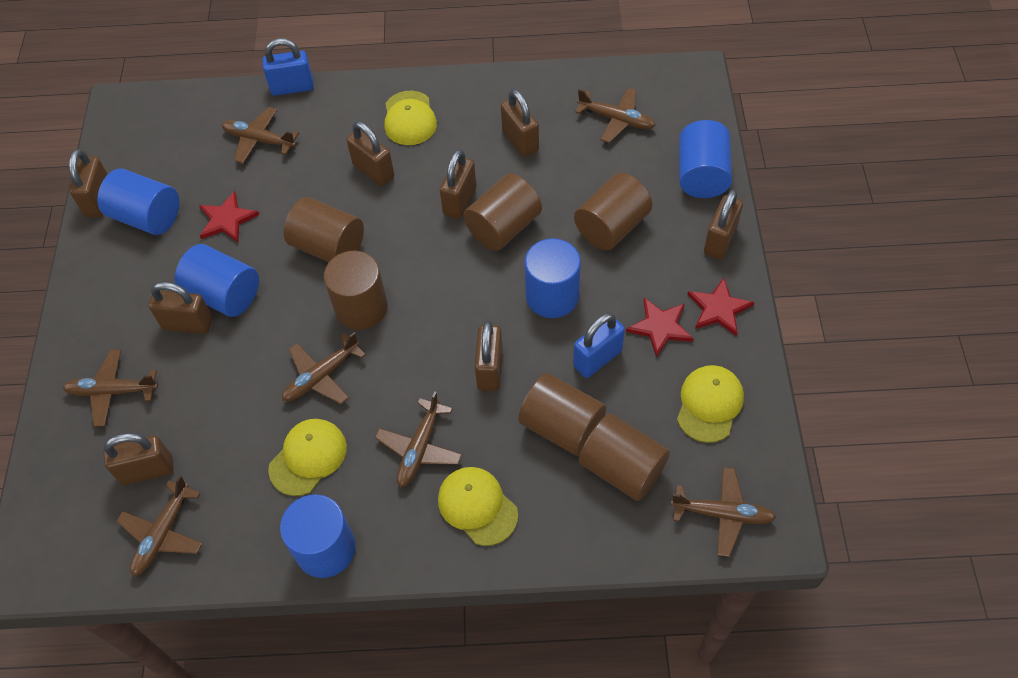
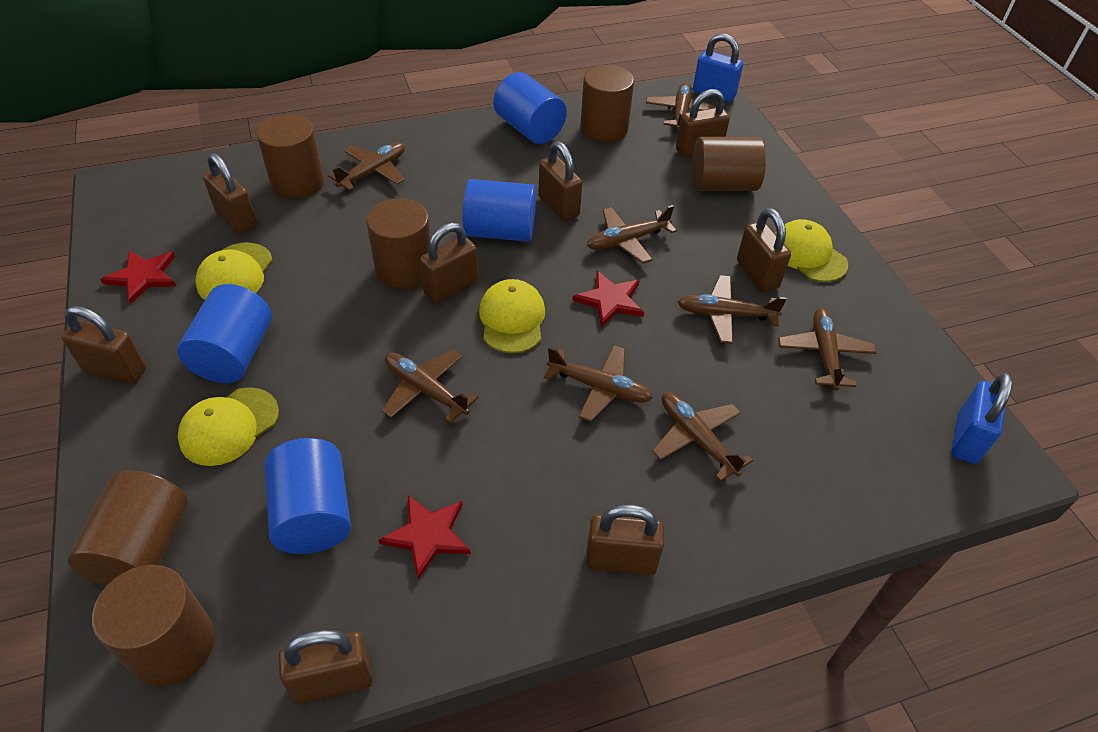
blue cylinder: 5 -> 4
brown plane: 7 -> 8

